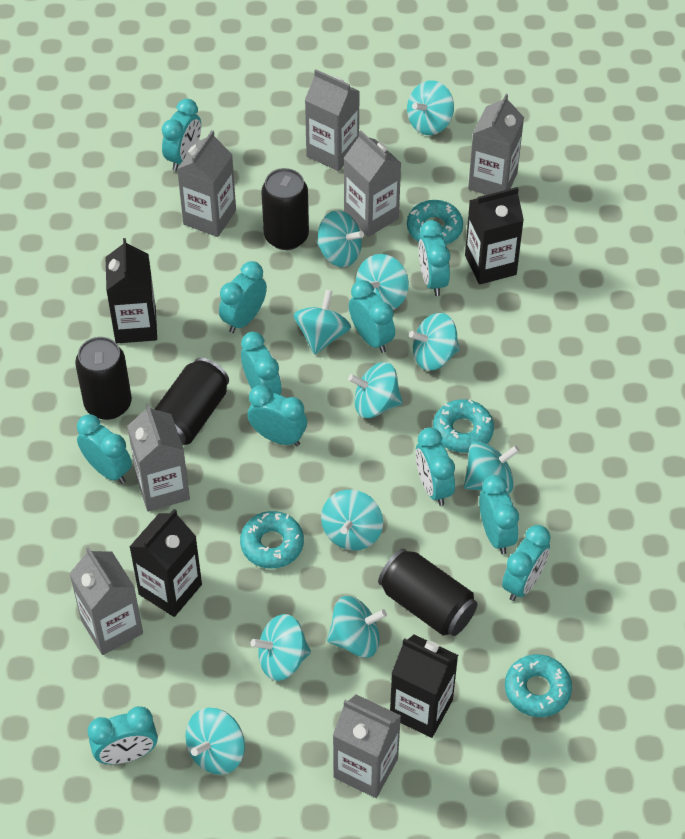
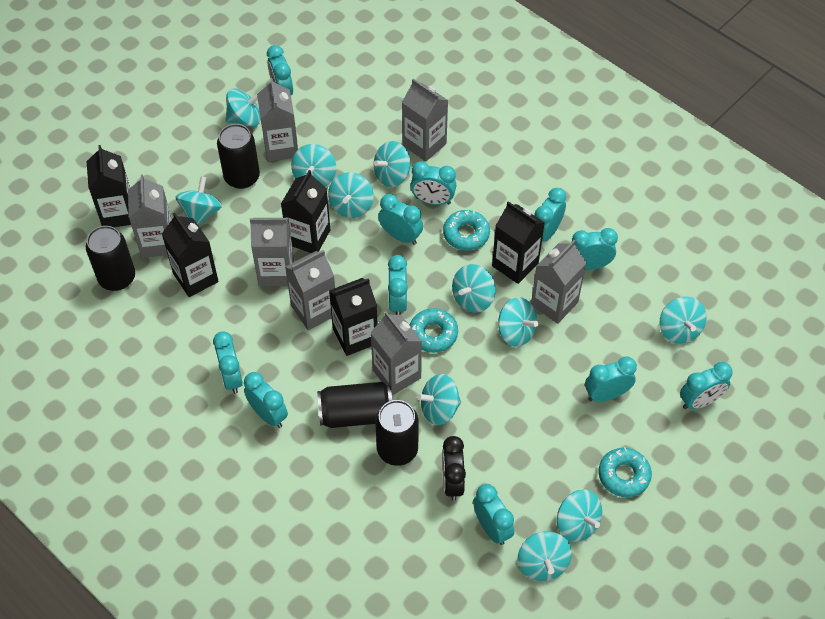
black carton: 4 -> 5
black clock: 0 -> 1
turquoise donut: 4 -> 3

